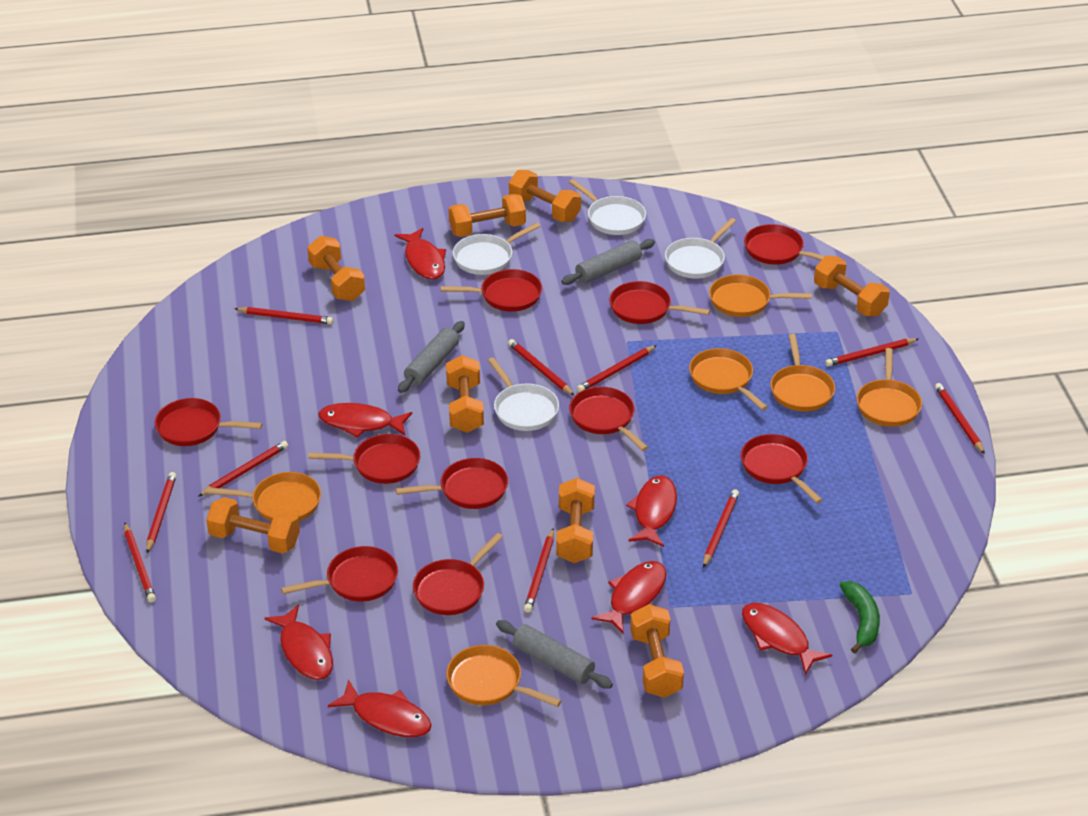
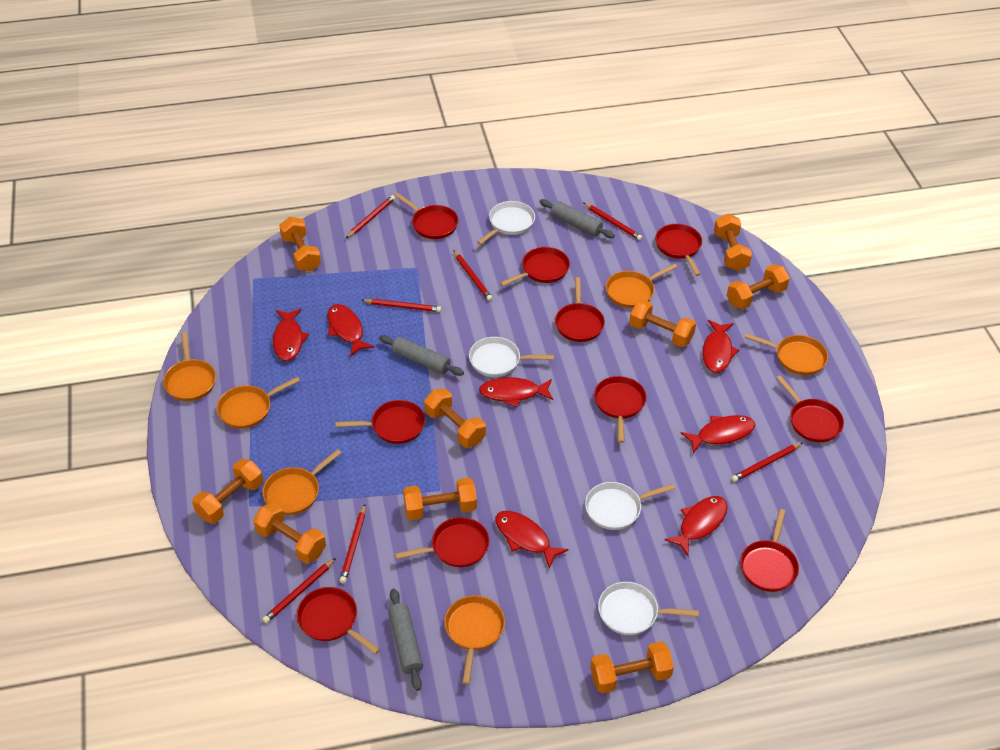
green banana: 1 -> 0
orange dumbbell: 8 -> 9
red pencil: 10 -> 7

